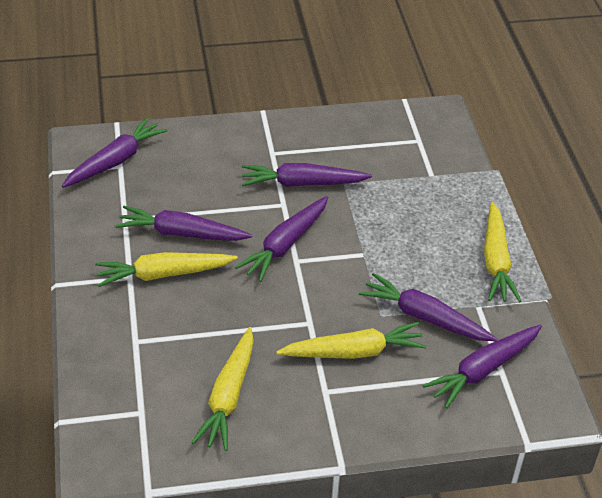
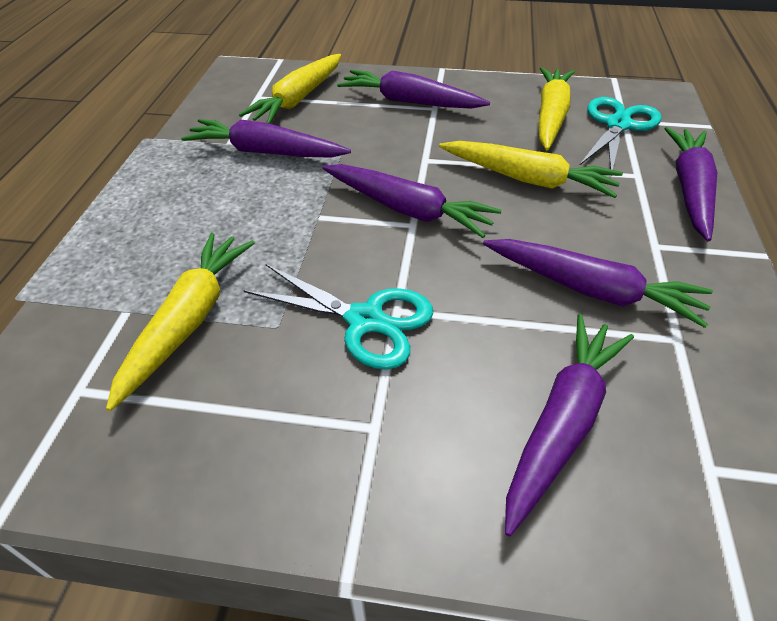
turquoise scissors: 0 -> 2

